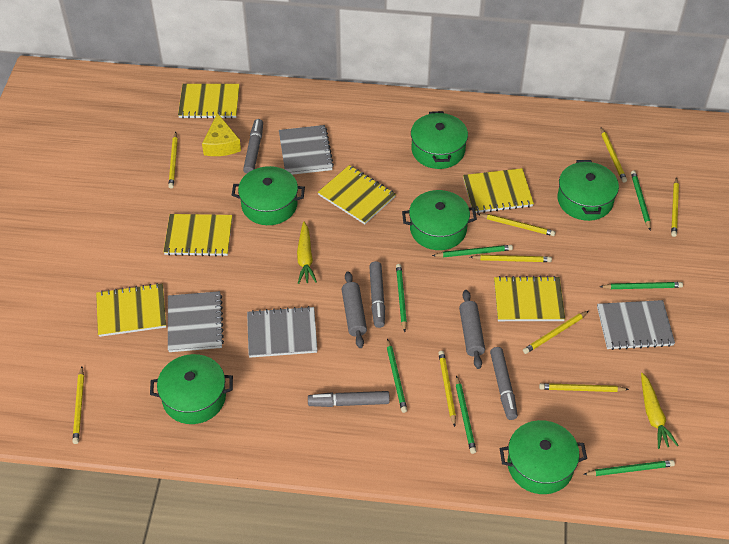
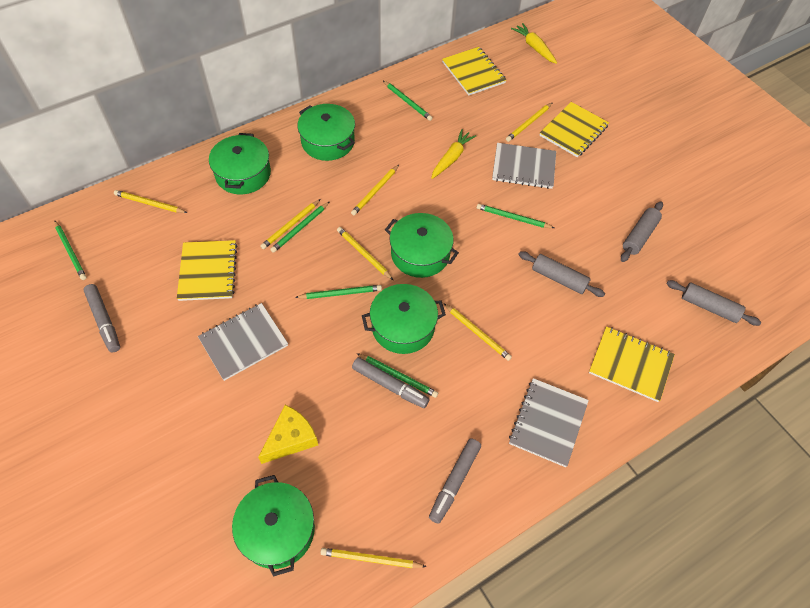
green pencil: 7 -> 6
green pot: 6 -> 5
grey marker: 4 -> 3
grey notebook: 4 -> 3
grey rolling pin: 2 -> 3
yellow notebook: 6 -> 4
yellow pencil: 9 -> 7

